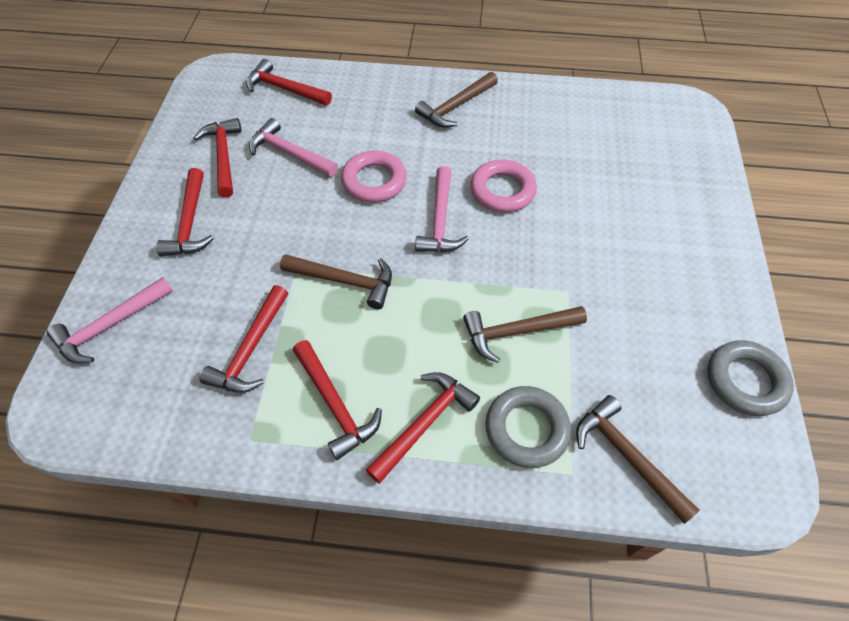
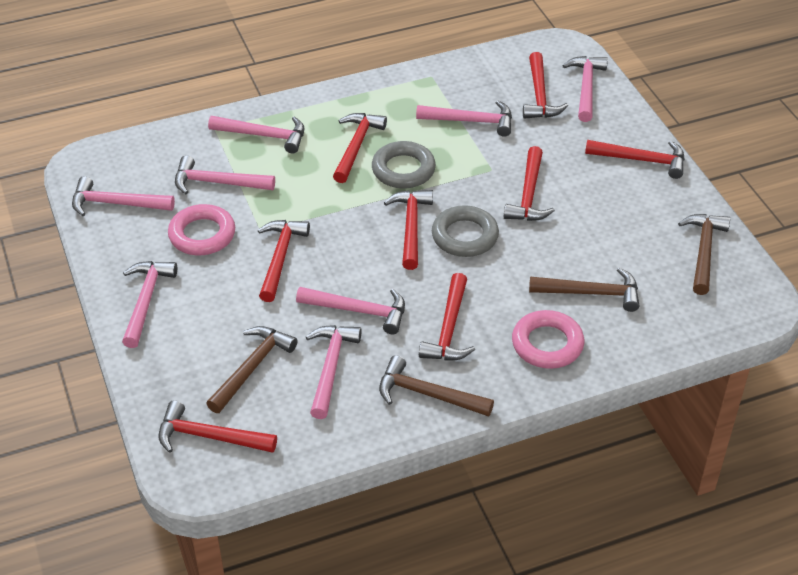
pink hammer: 3 -> 8
red hammer: 6 -> 8

